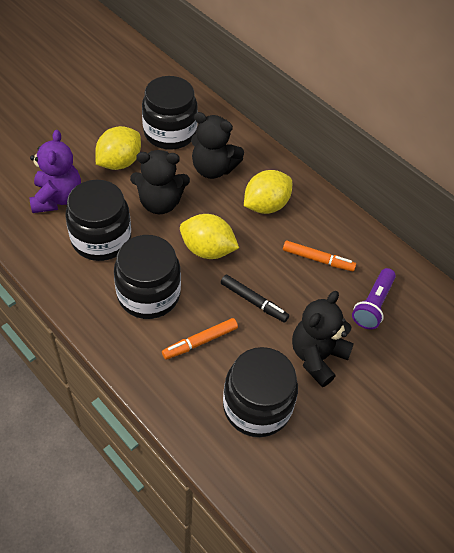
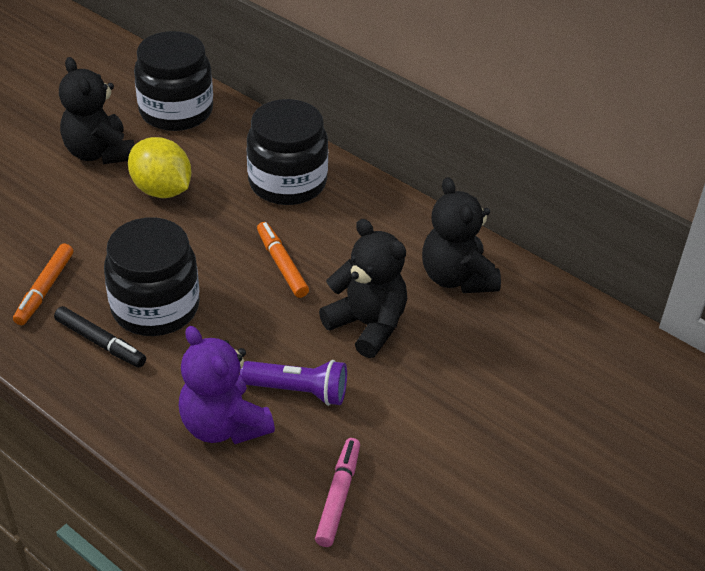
black jar: 4 -> 3
pink marker: 0 -> 1
yellow lemon: 3 -> 1

